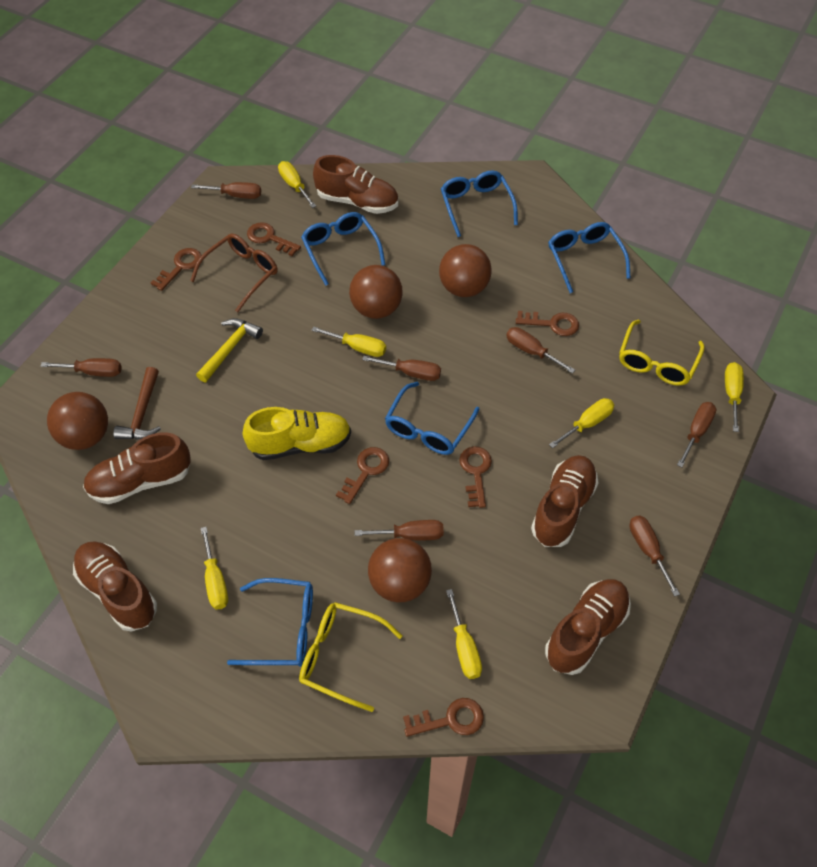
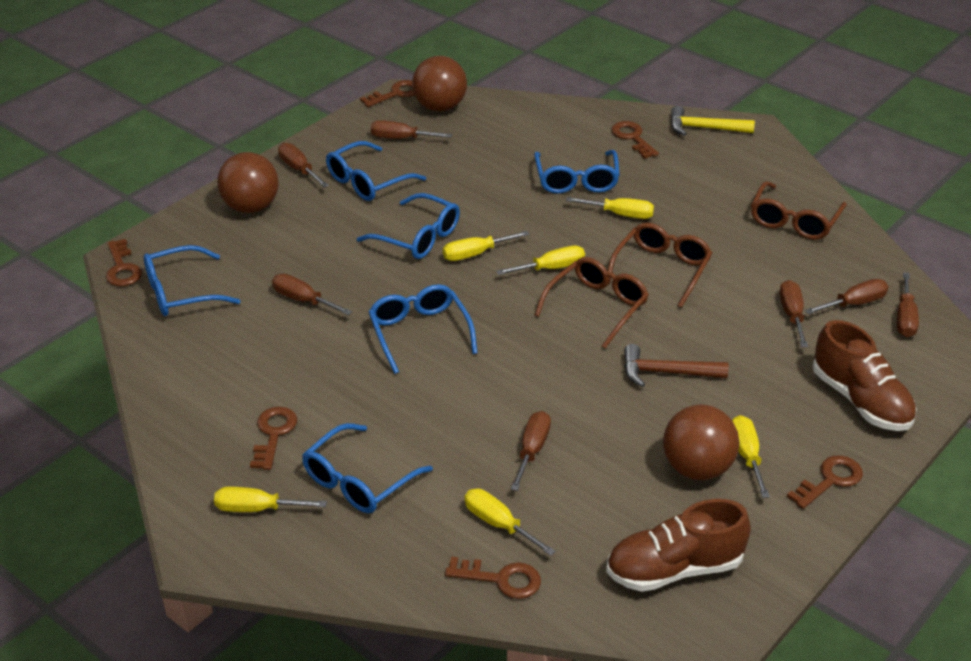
blue glasses: 5 -> 6
brown ball: 4 -> 3
brown glasses: 1 -> 3
brown shoe: 5 -> 2
yellow glasses: 2 -> 0
yellow shoe: 1 -> 0

